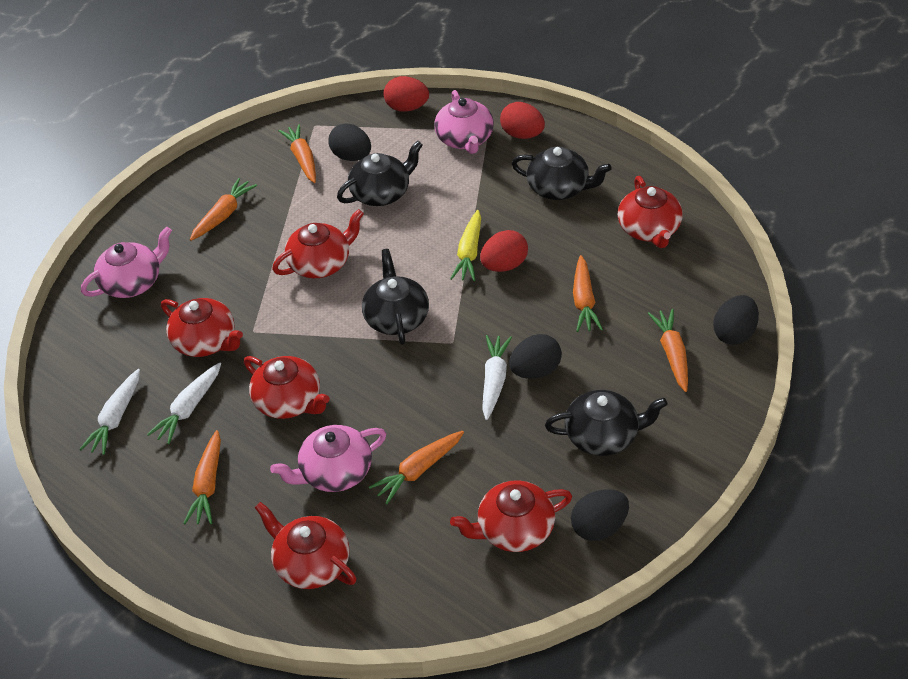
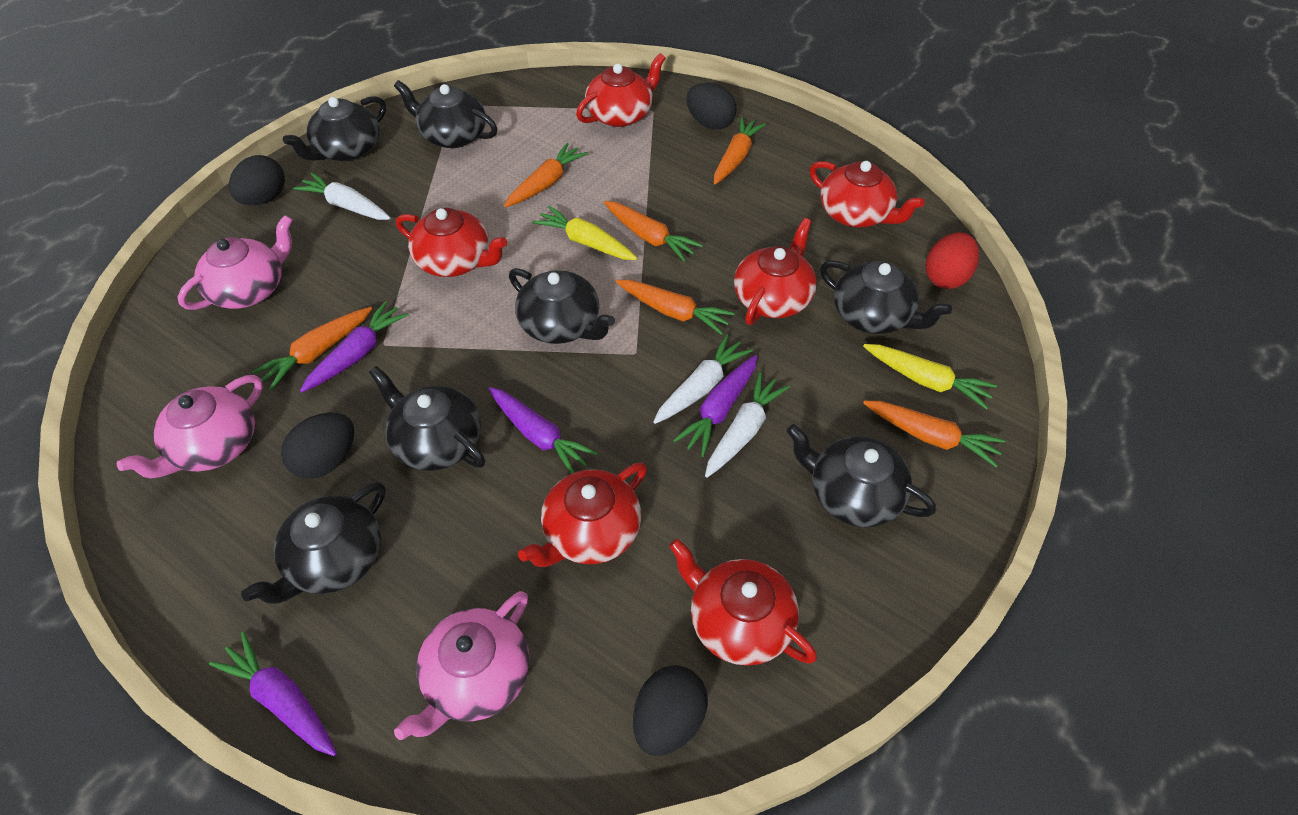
black teapot: 4 -> 7
purple carrot: 0 -> 4
red egg: 3 -> 1
yellow carrot: 1 -> 2

